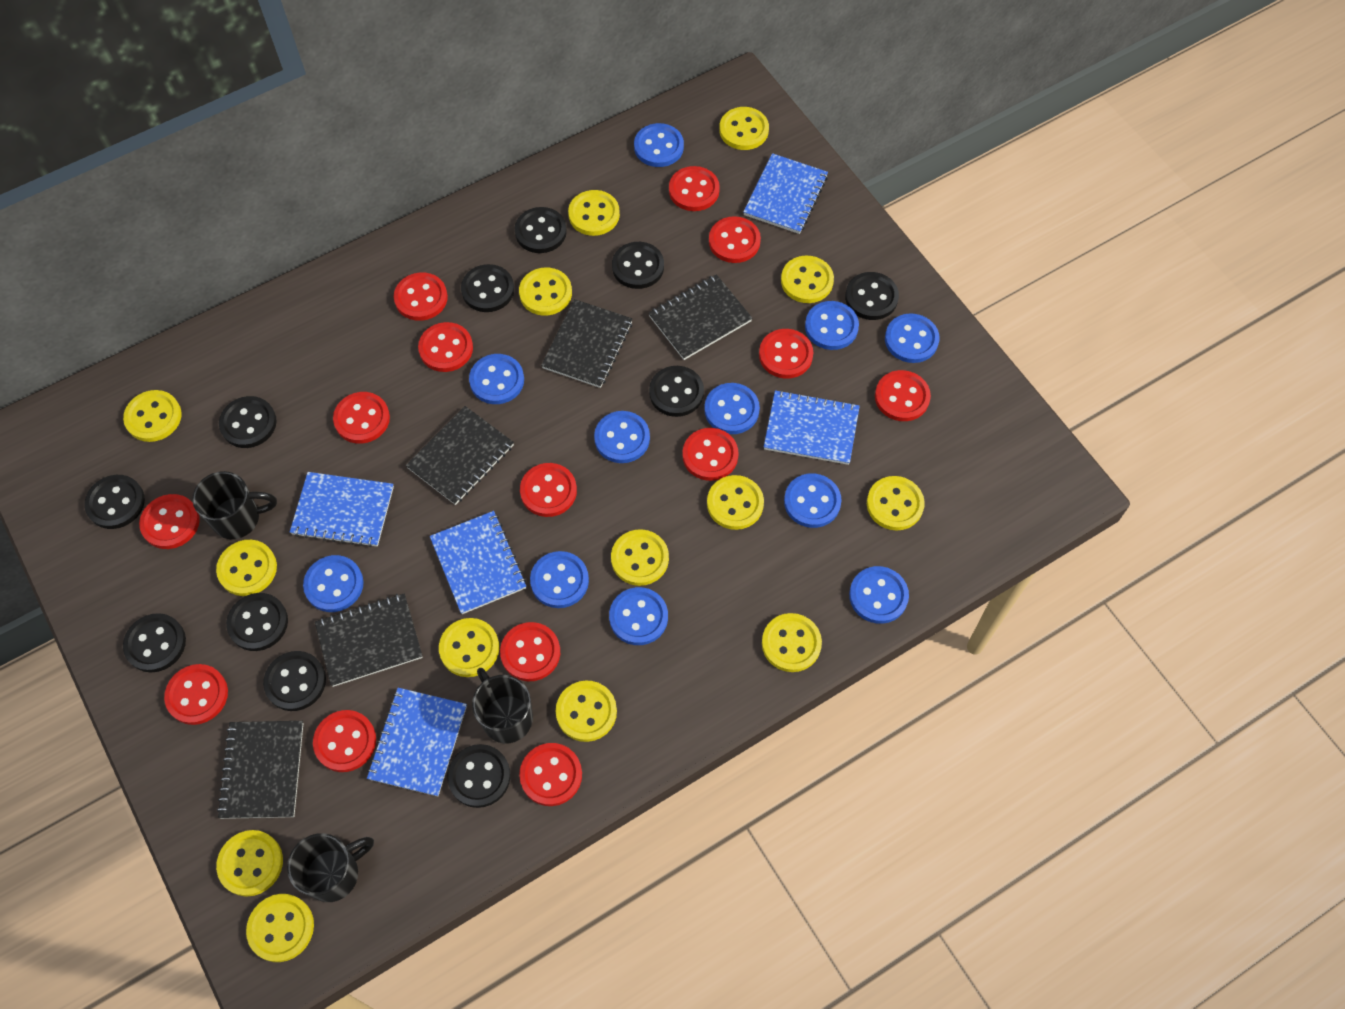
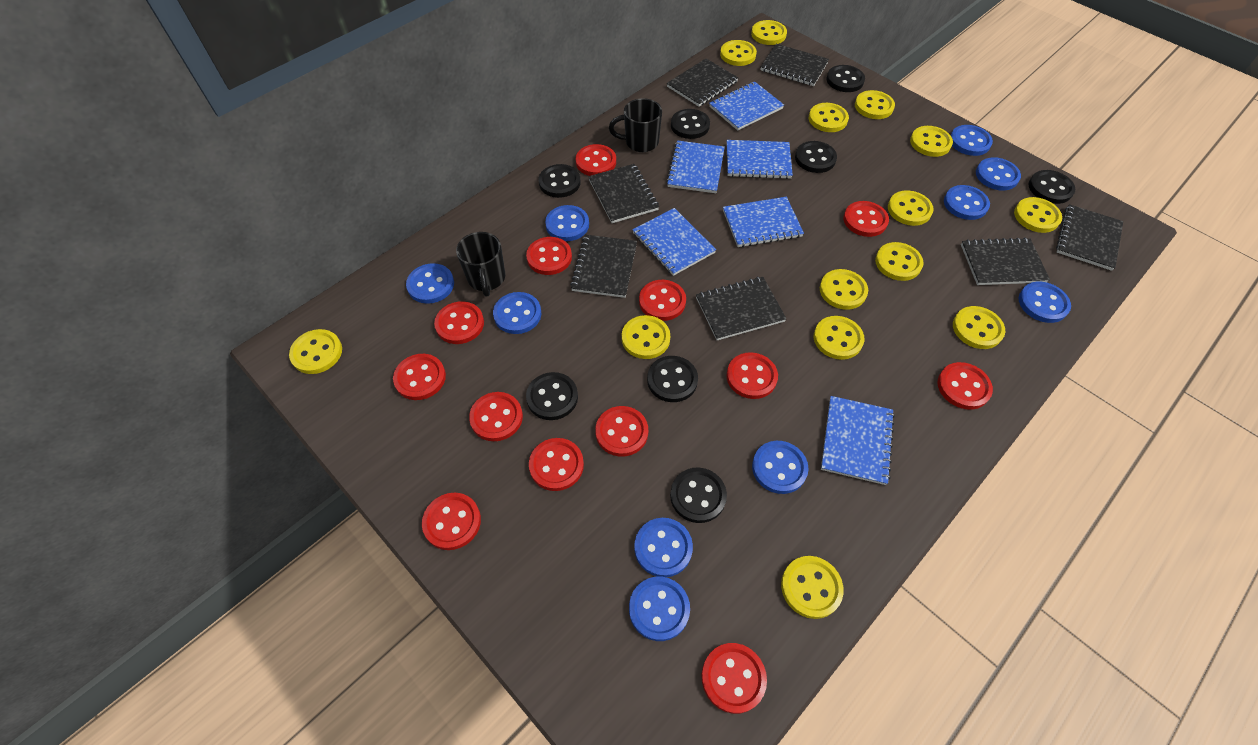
black button: 11 -> 8
black mug: 3 -> 2
black notebook: 5 -> 7
blue button: 11 -> 10
blue notebook: 5 -> 6
red button: 14 -> 13

